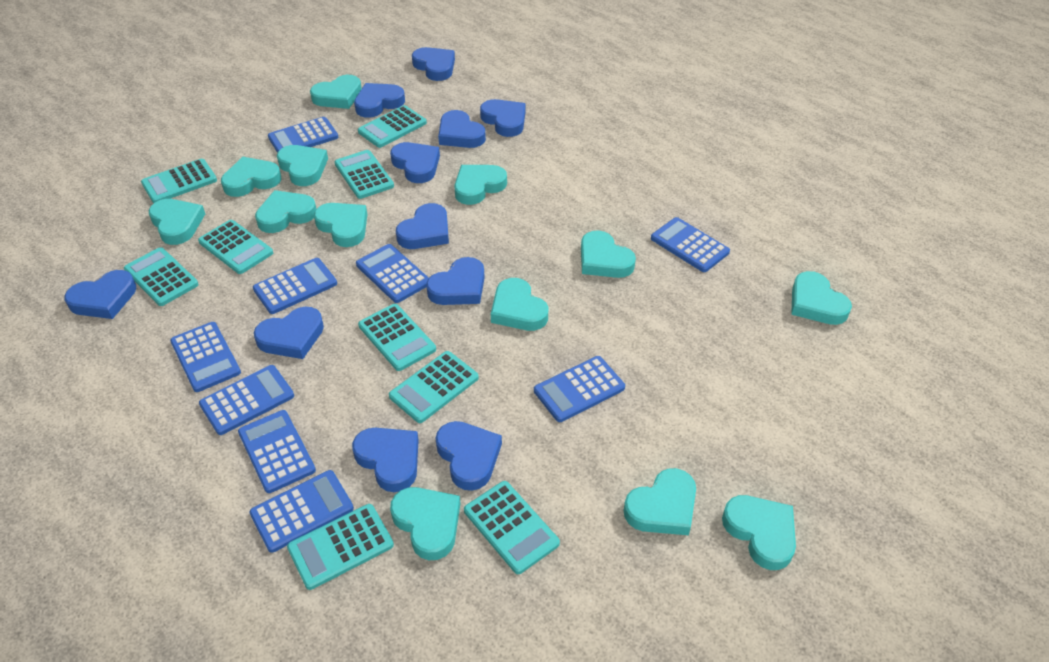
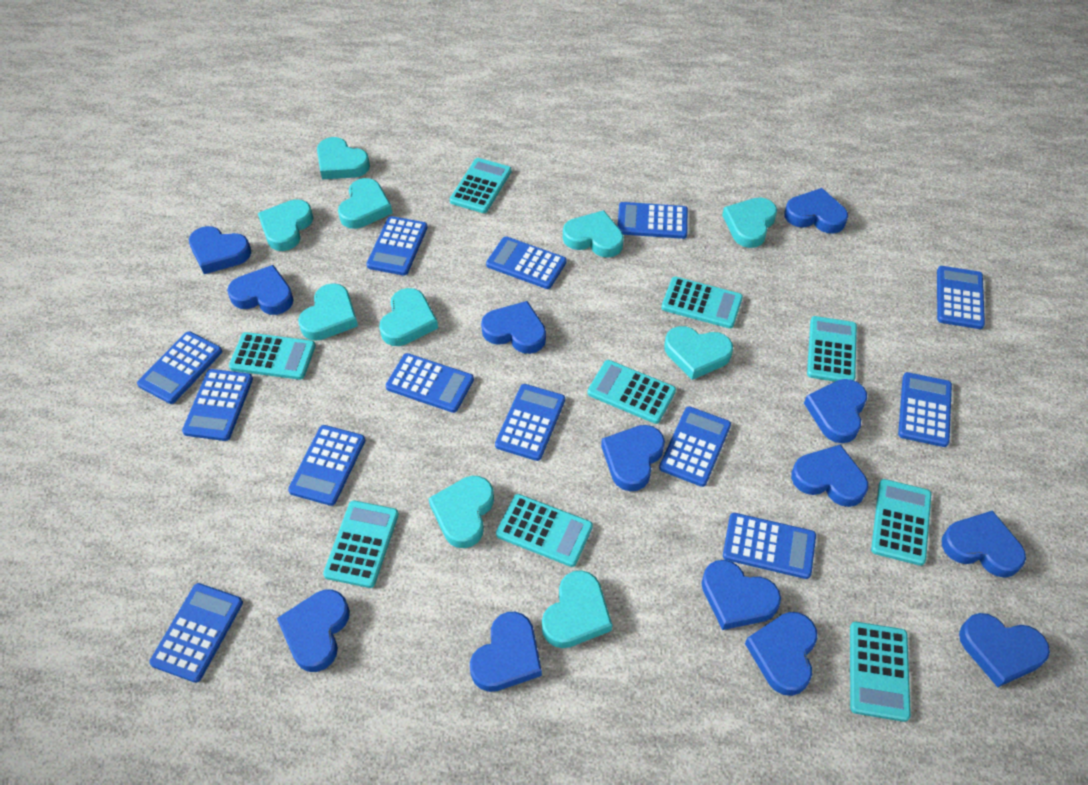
blue calculator: 9 -> 13
blue heart: 11 -> 13
turquoise heart: 13 -> 10

